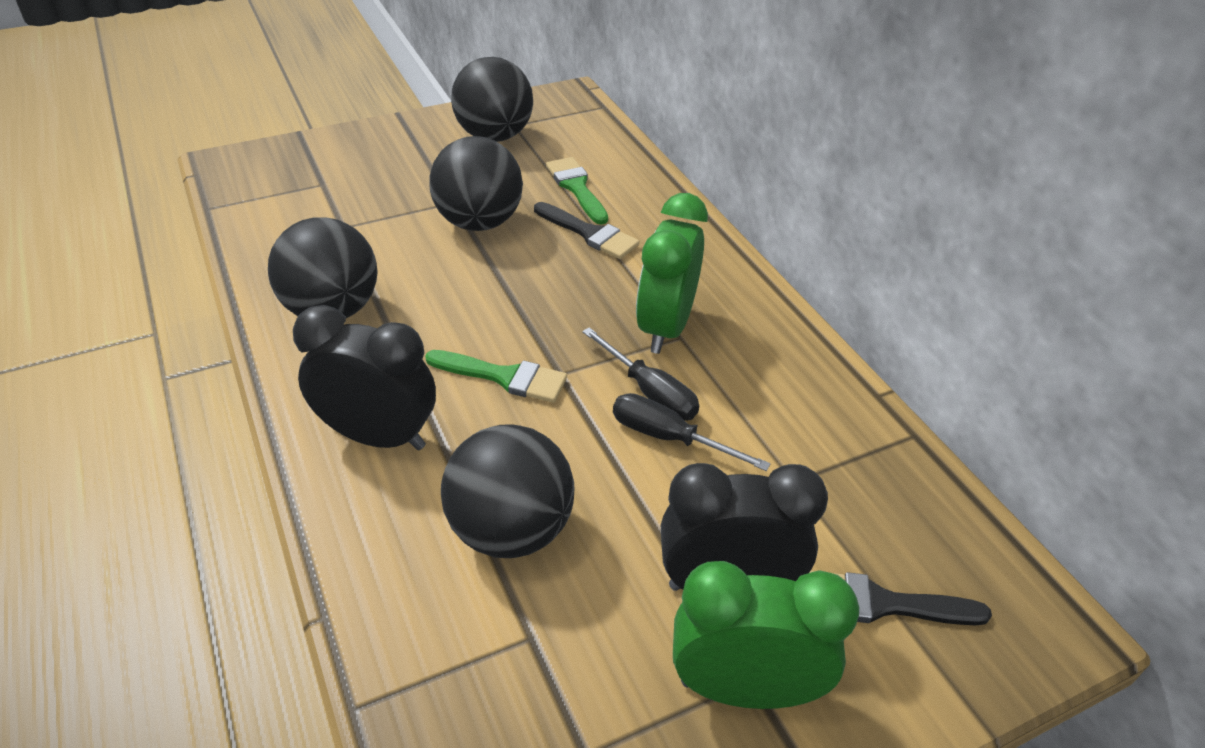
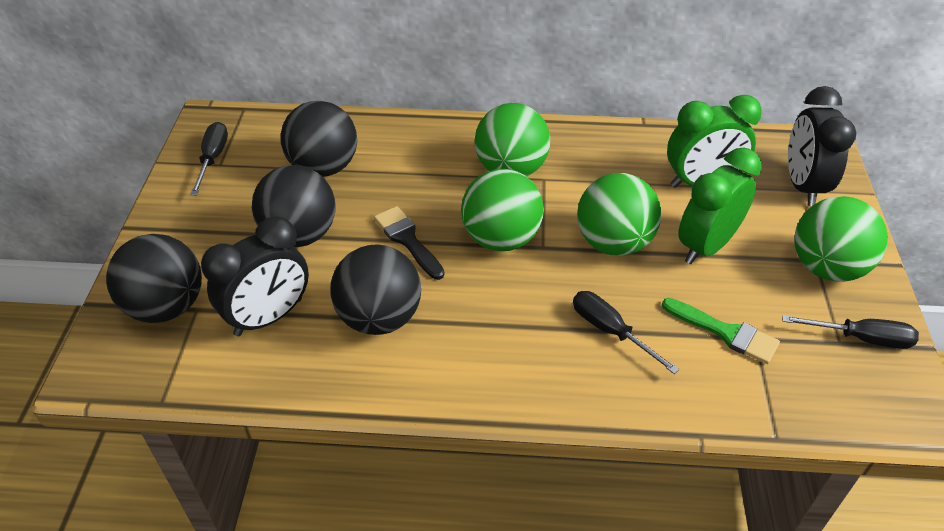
black brush: 2 -> 1
black screwdriver: 2 -> 3
green ball: 0 -> 4
green brush: 2 -> 1

